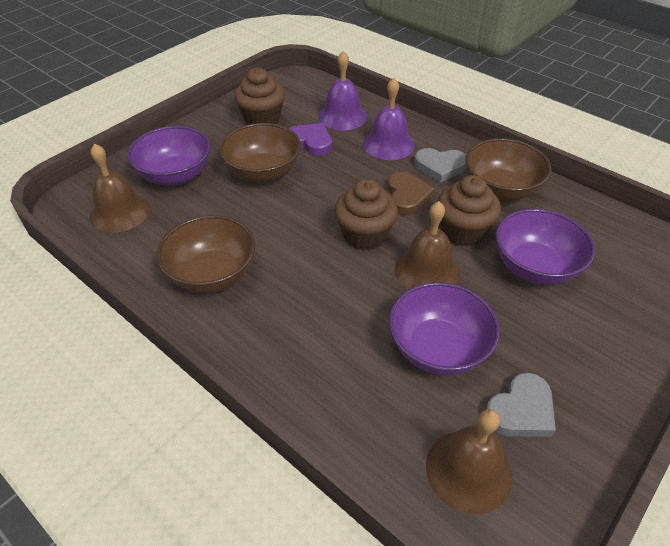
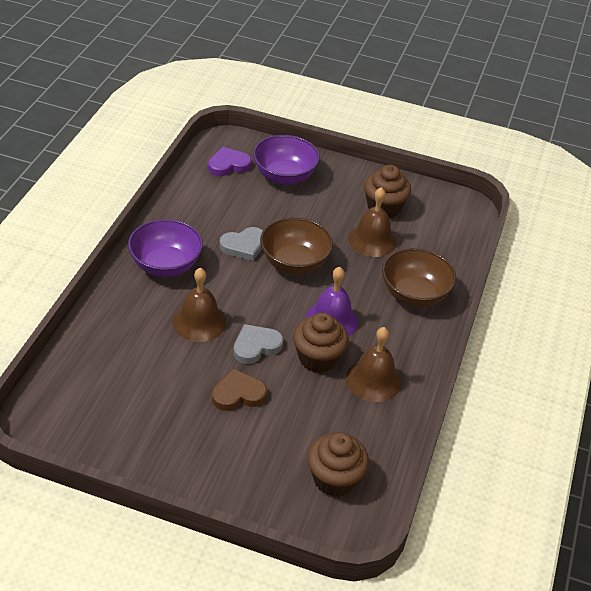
brown bowl: 3 -> 2
purple bell: 2 -> 1
purple bowl: 3 -> 2

